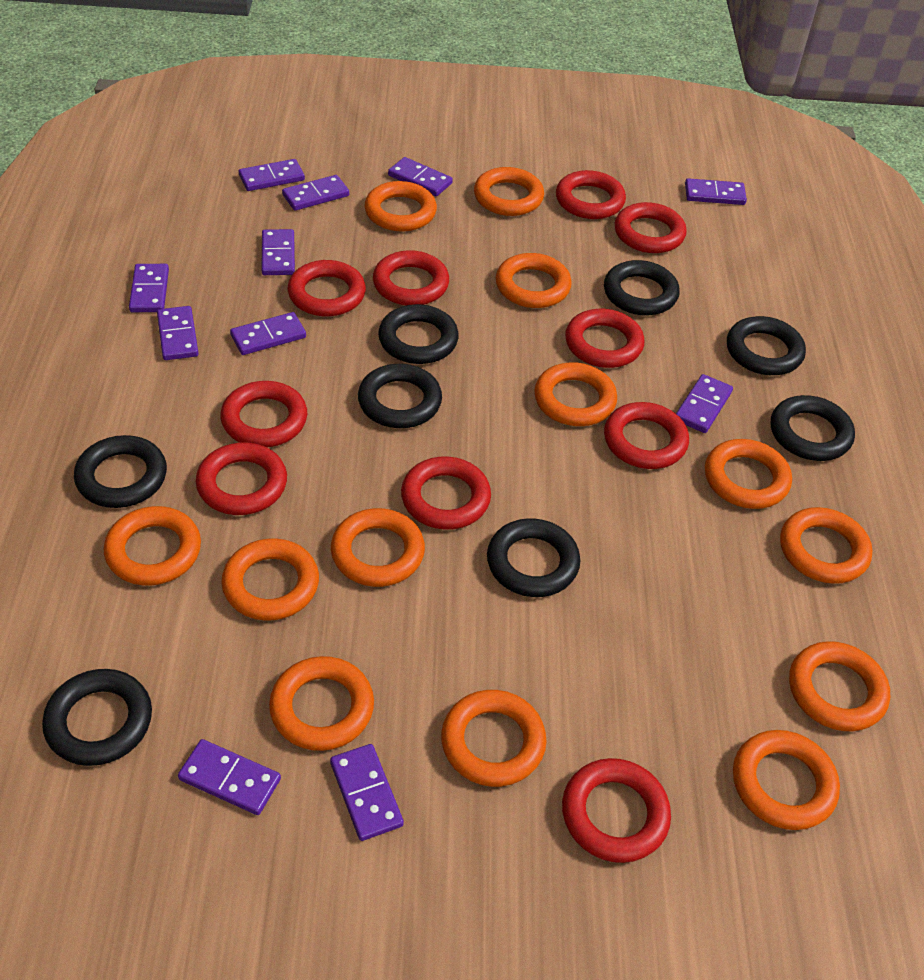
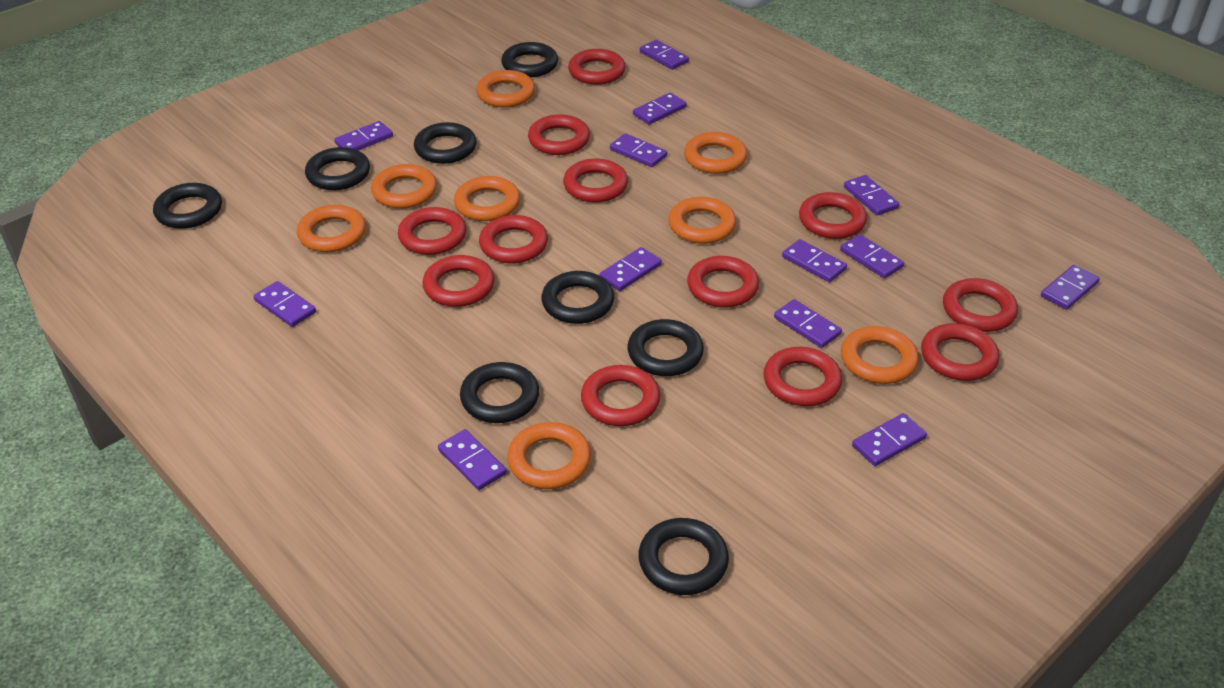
orange ring: 13 -> 8
purple domino: 11 -> 13
red ring: 10 -> 12

